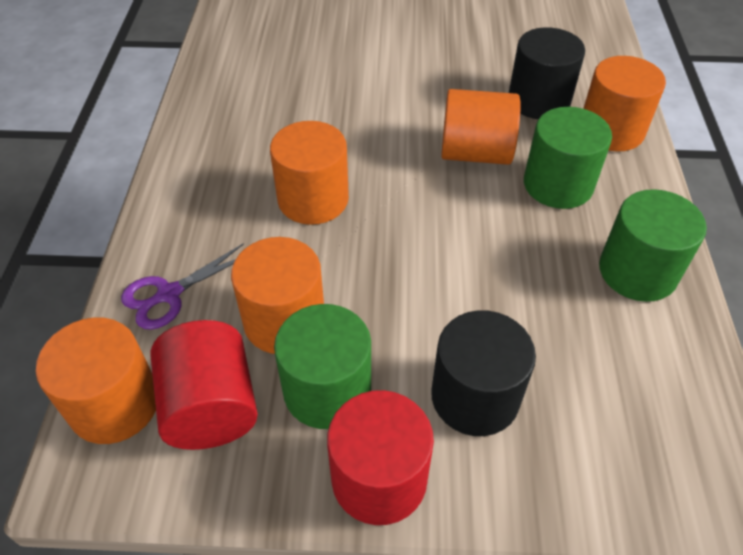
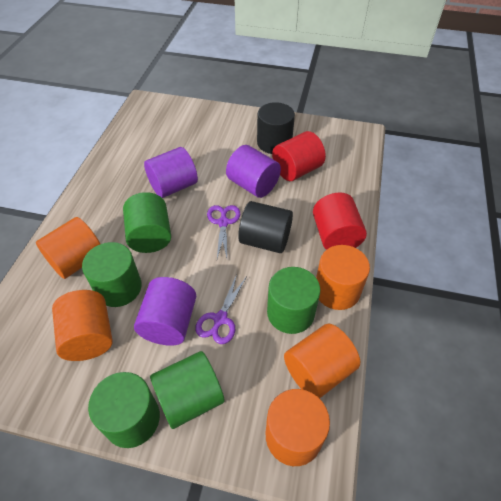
green cylinder: 3 -> 5
purple cylinder: 0 -> 3
purple scissors: 1 -> 2

